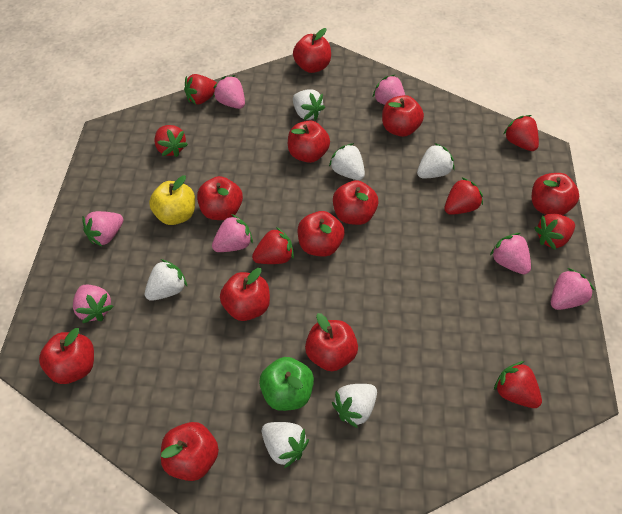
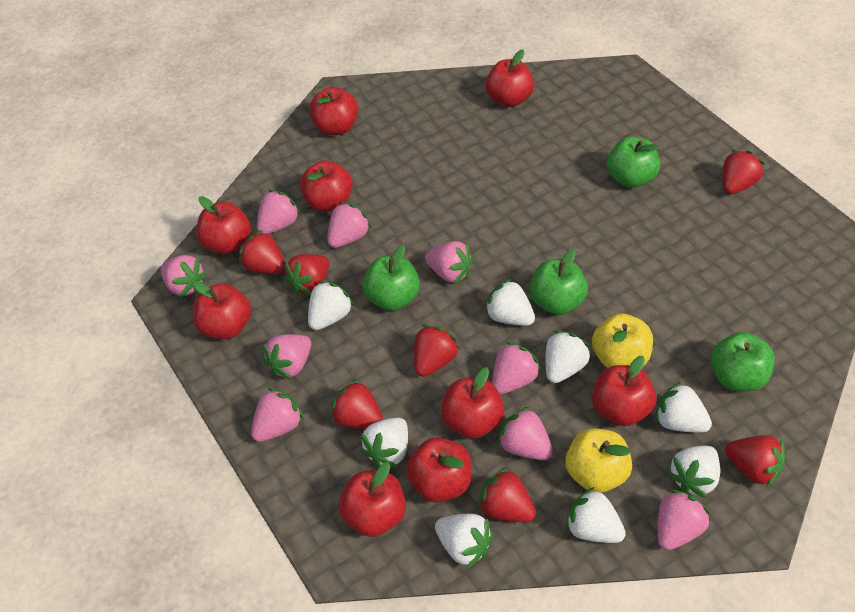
green apple: 1 -> 4
pink strawberry: 7 -> 9
red apple: 11 -> 9
white strawberry: 6 -> 8
yellow apple: 1 -> 2

